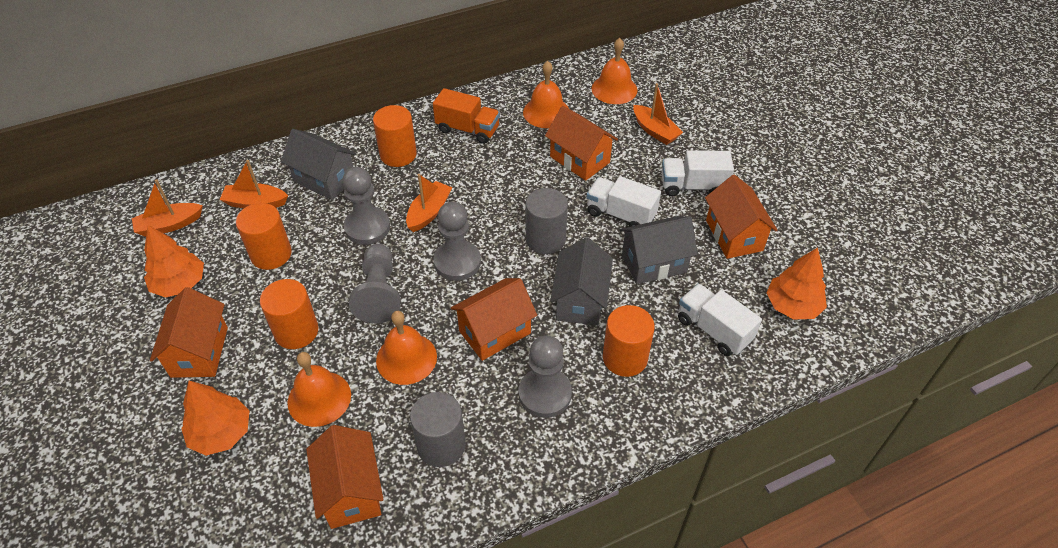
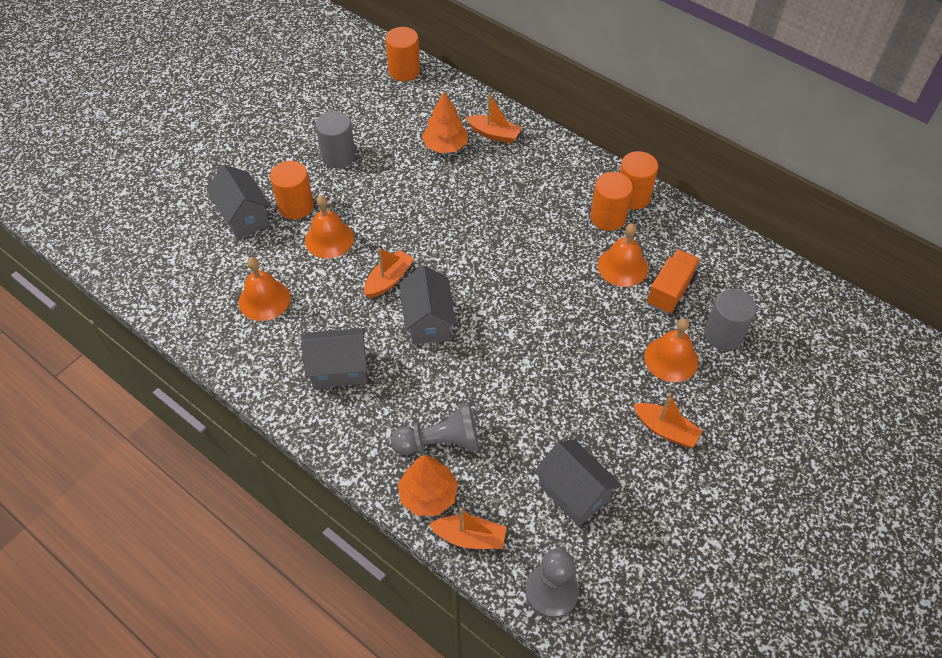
grey house: 3 -> 4
grey pawn: 4 -> 2
orange house: 5 -> 0
orange tree: 3 -> 2
white truck: 3 -> 0

